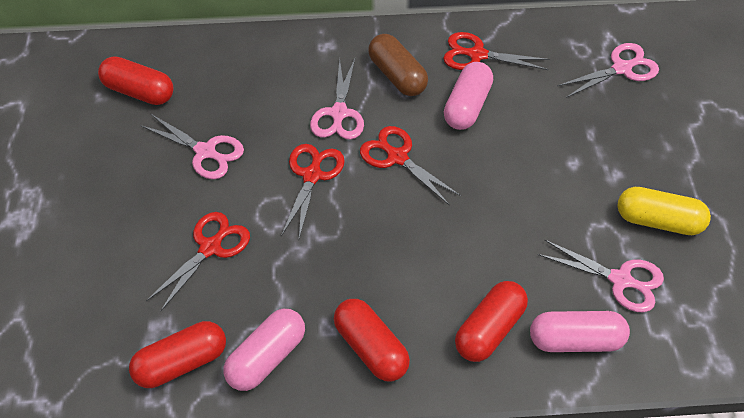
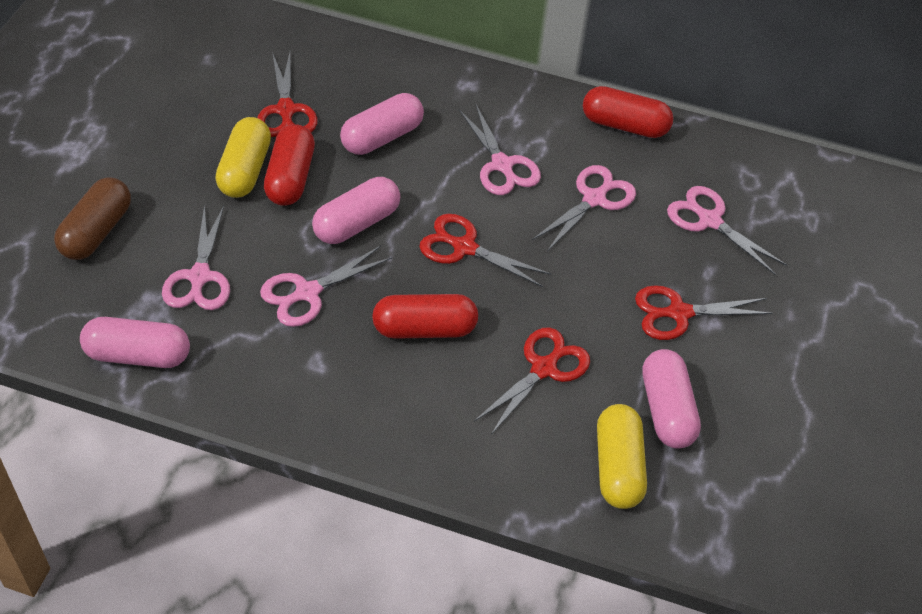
pink capsule: 3 -> 4
pink scissors: 4 -> 5
red capsule: 4 -> 3
yellow capsule: 1 -> 2

